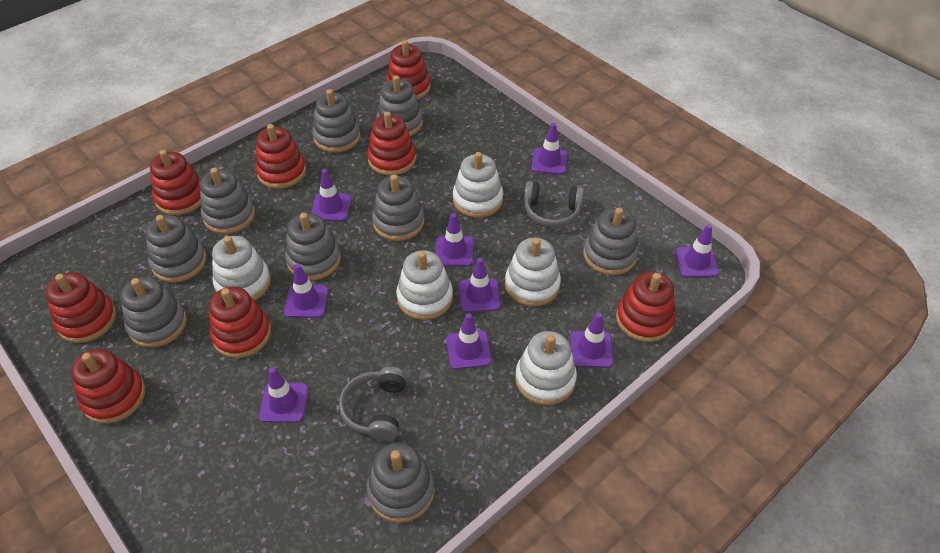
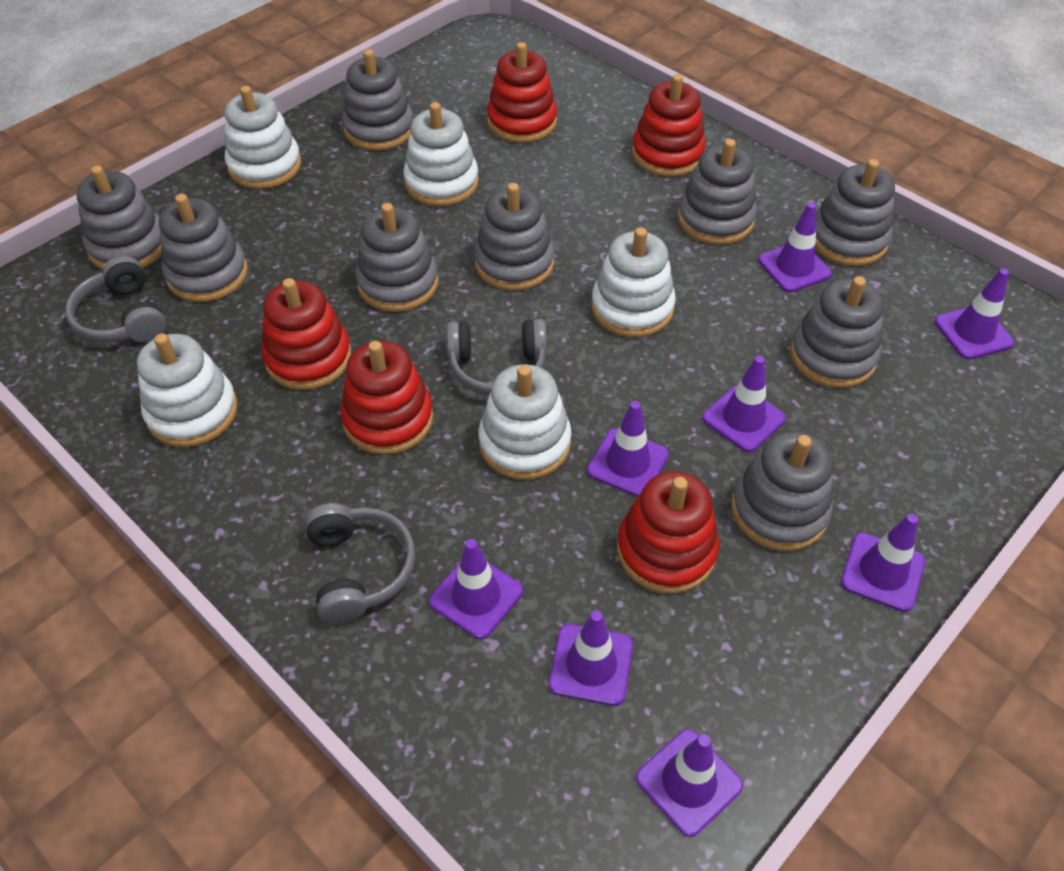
grey headphones: 2 -> 3
purple traffic cone: 9 -> 8
red stacking toy: 8 -> 5

